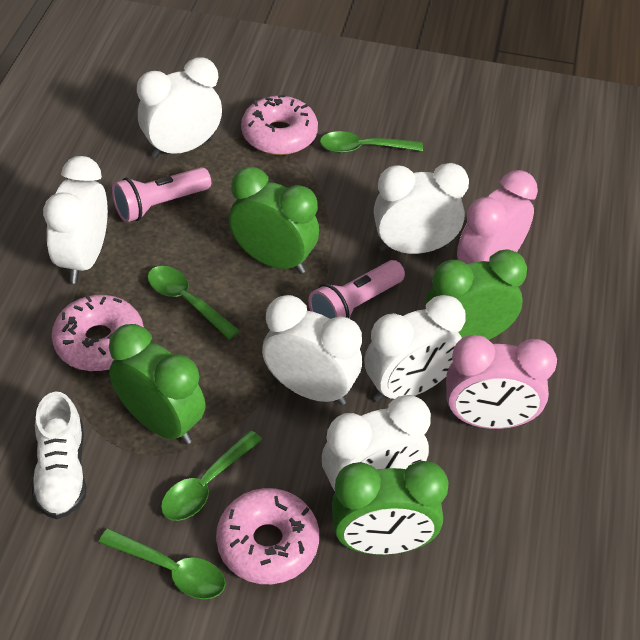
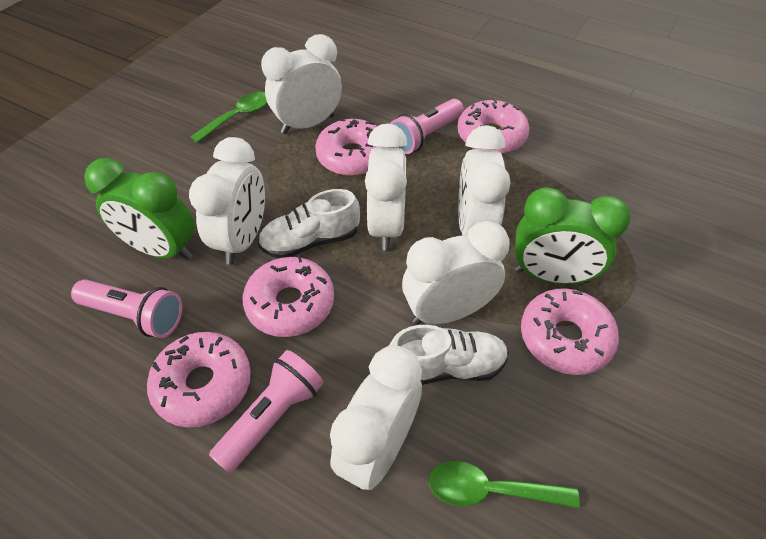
green clock: 4 -> 2
green spoon: 4 -> 2
pink clock: 2 -> 0
pink donut: 3 -> 5
pink flashlight: 2 -> 3
white shoe: 1 -> 2

